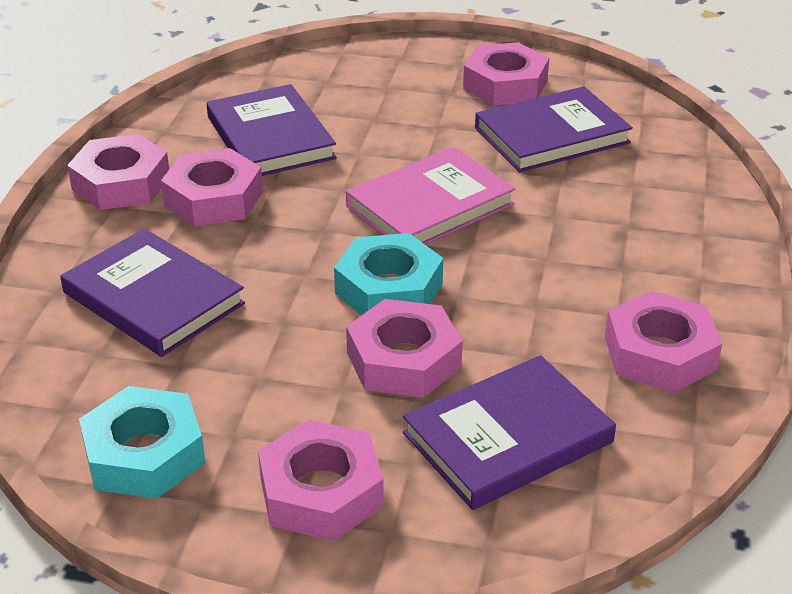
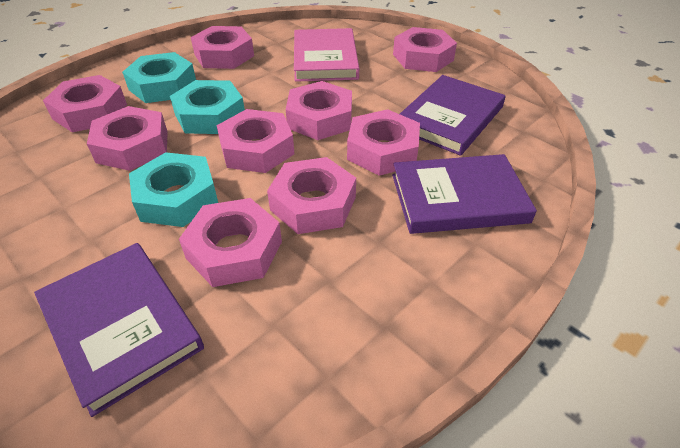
pink nut: 6 -> 9
purple book: 4 -> 3
turquoise nut: 2 -> 3

